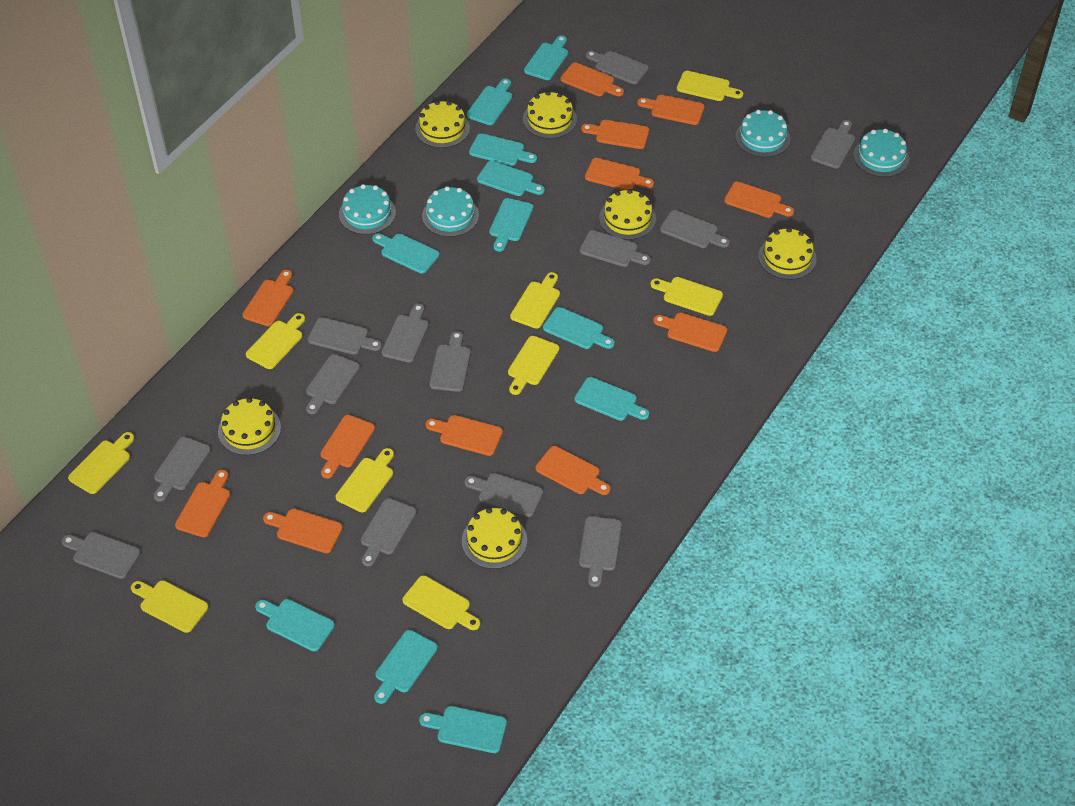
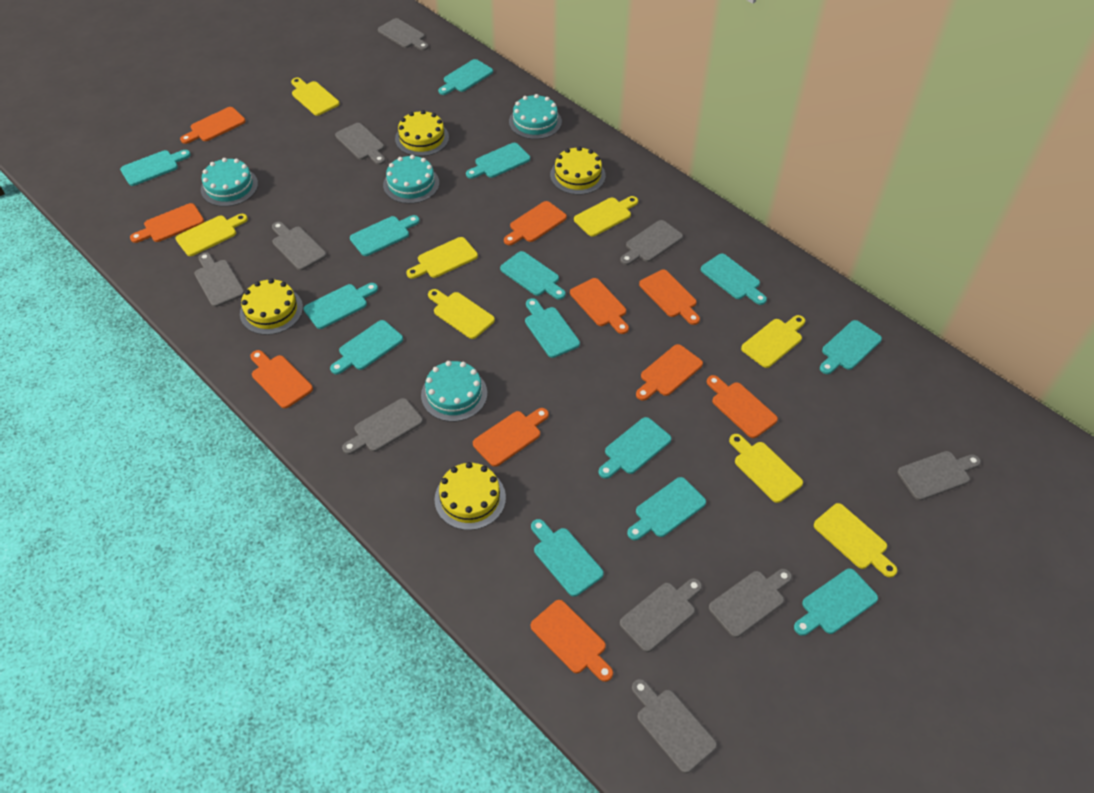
grey cutting board: 13 -> 10
orange cutting board: 12 -> 10
turquoise cutting board: 11 -> 14
yellow cake: 6 -> 4
yellow cutting board: 9 -> 8

